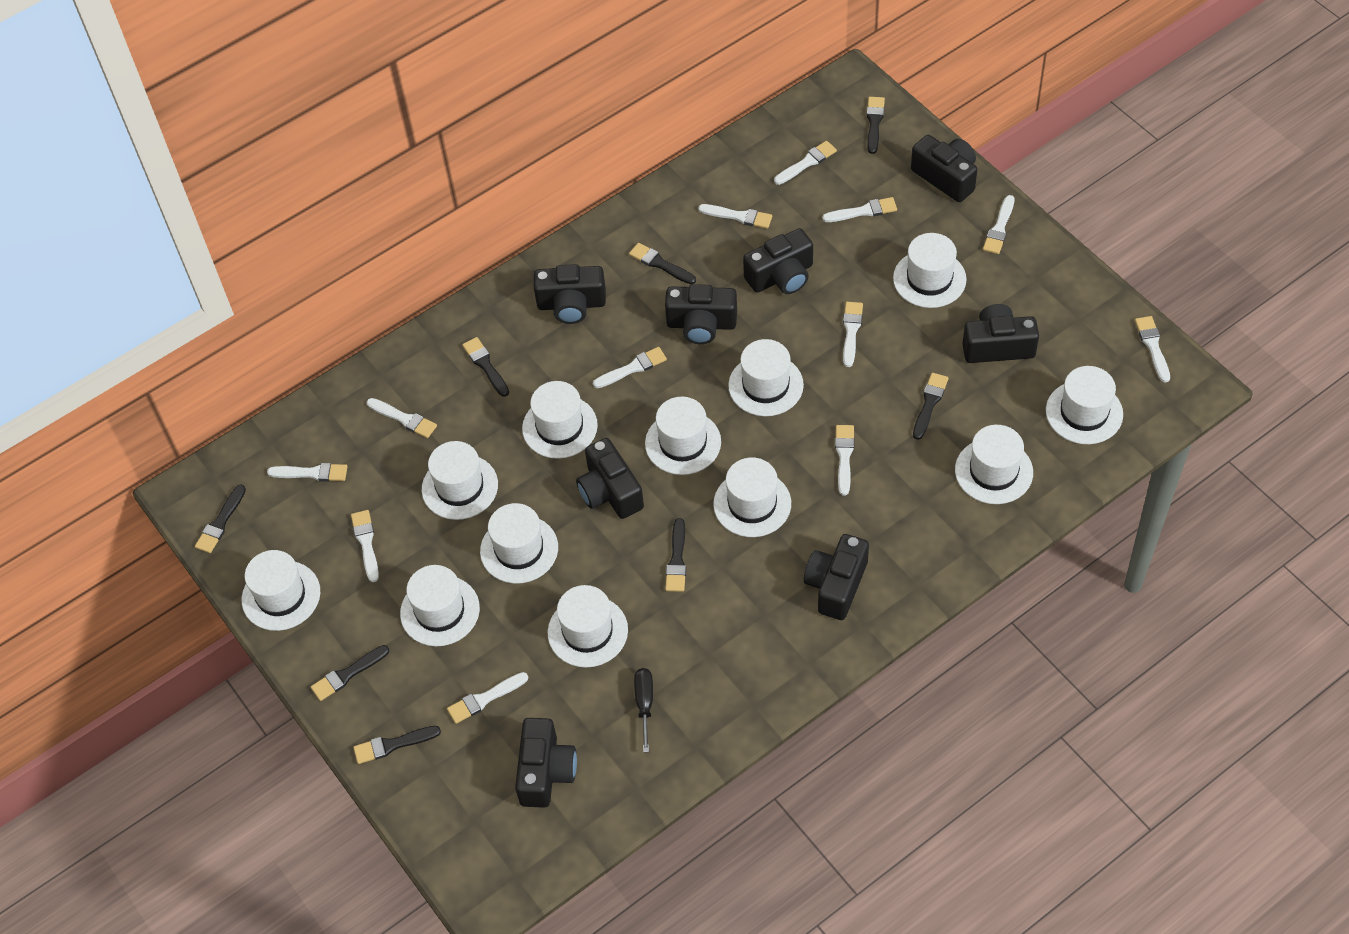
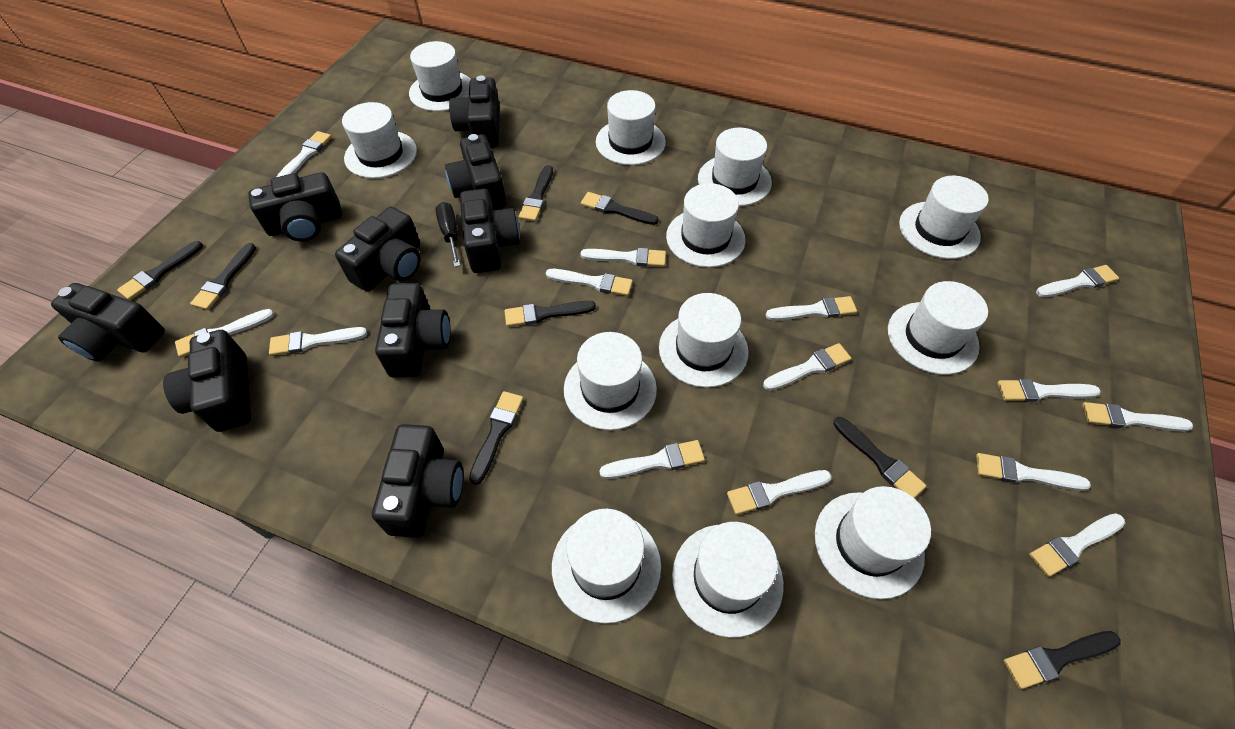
black camera: 8 -> 9
white brush: 12 -> 14

